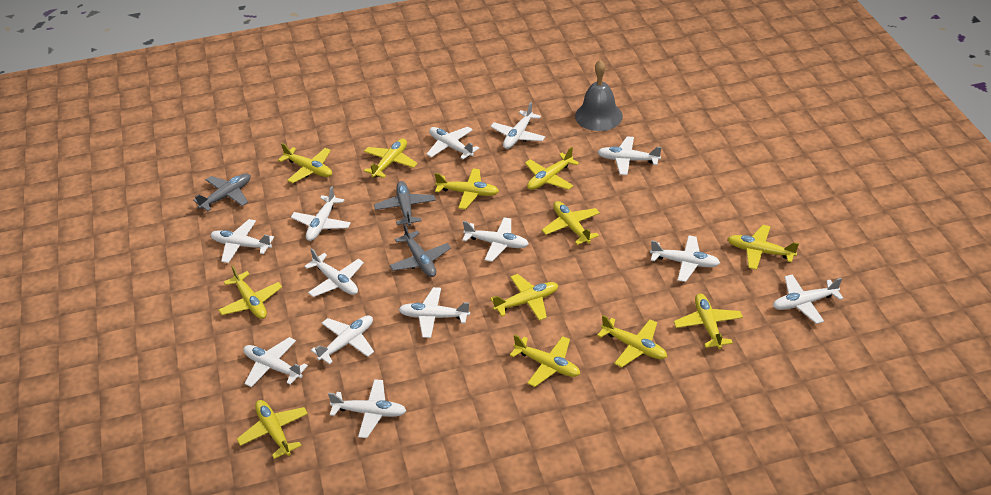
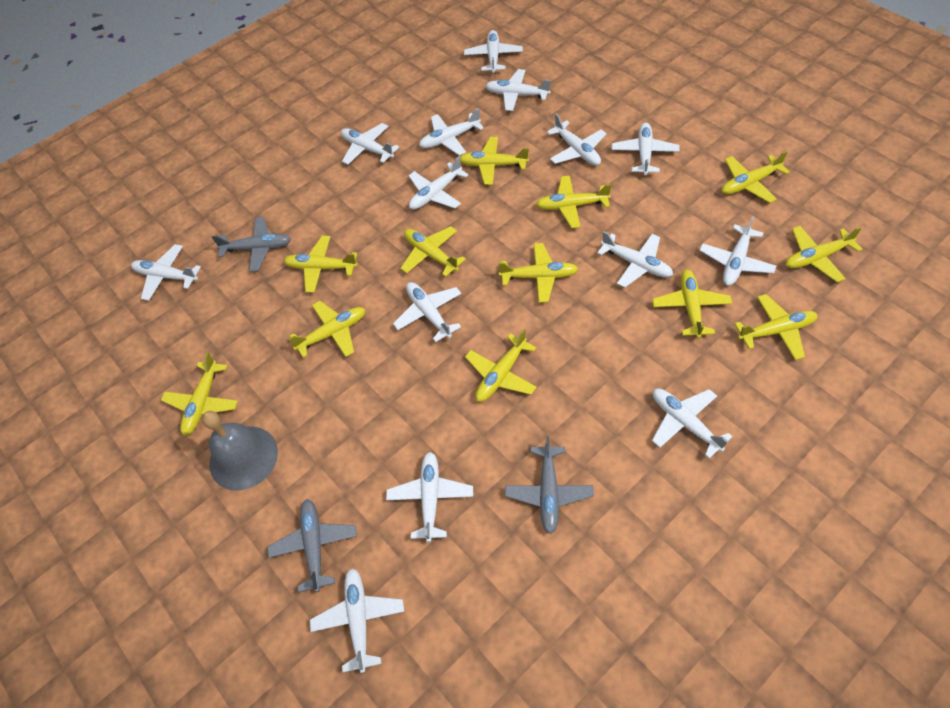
white plane: 13 -> 14

